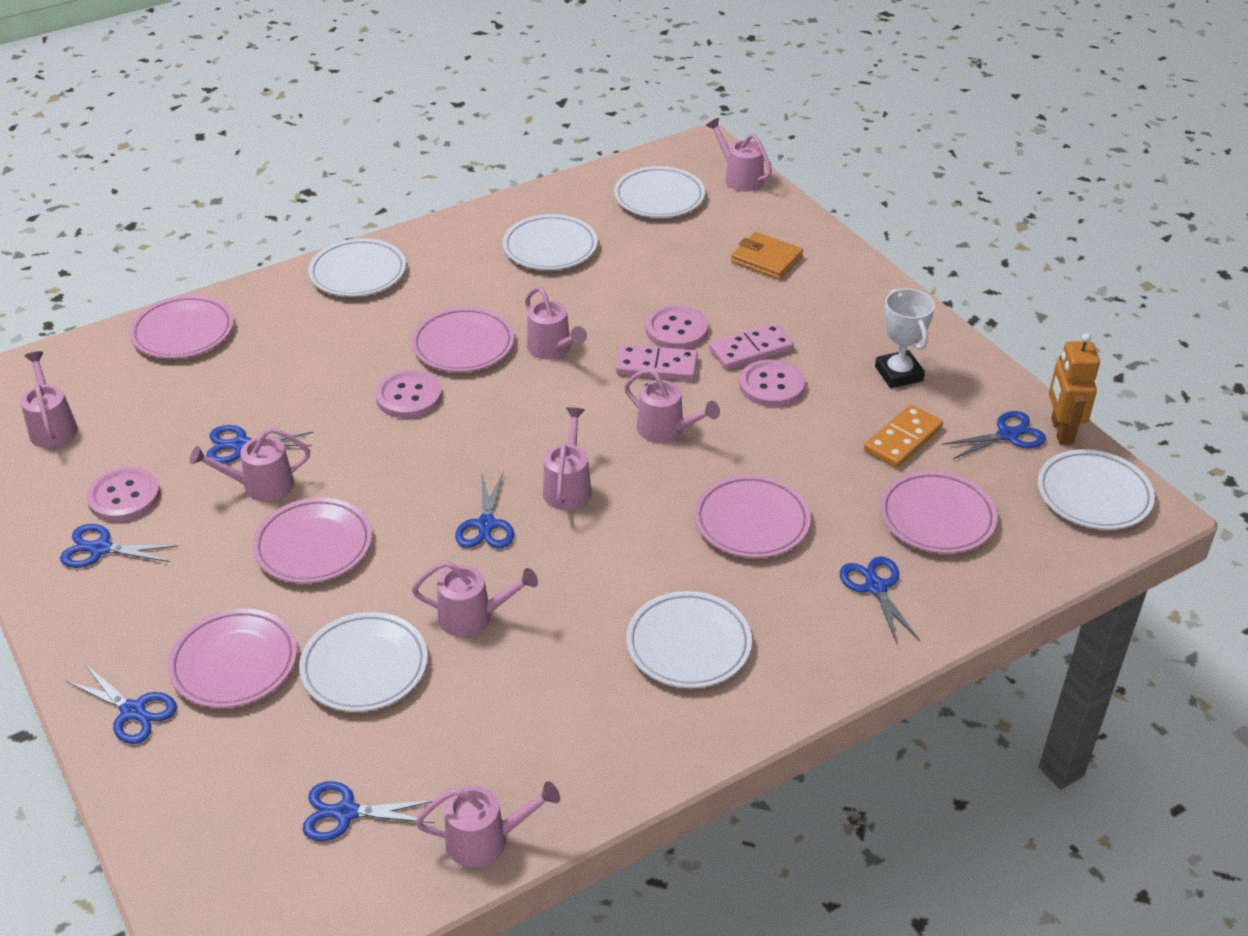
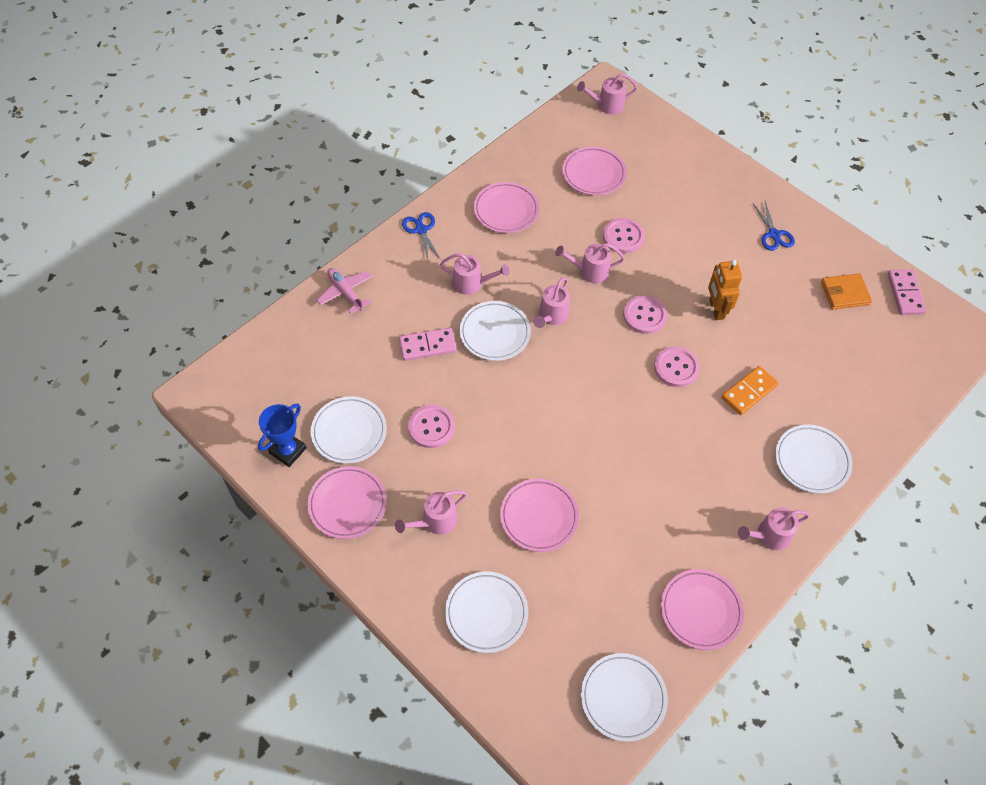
blue scissors: 7 -> 2
blue trophy: 0 -> 1
pink plane: 0 -> 1
pink plate: 6 -> 5
pink watering can: 8 -> 6
white plate: 6 -> 5
white trophy: 1 -> 0

